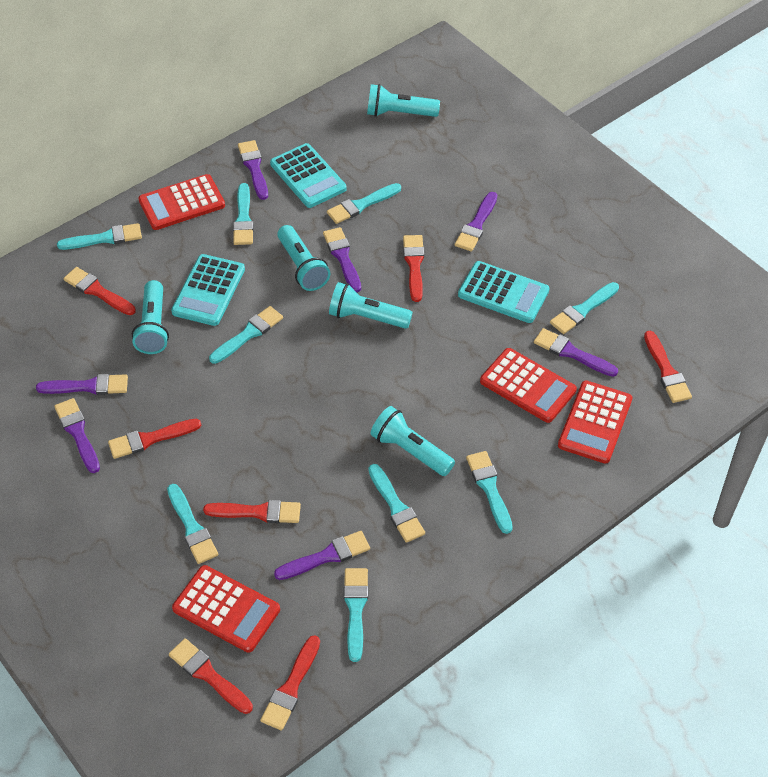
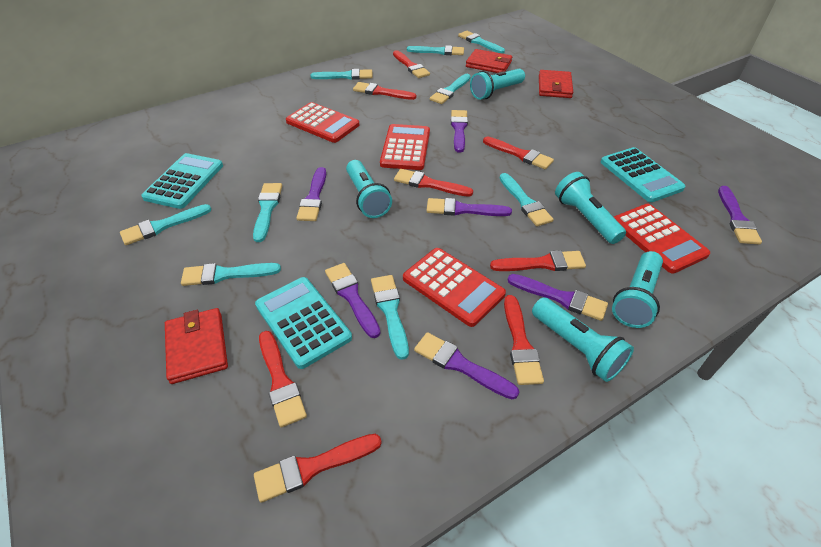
red brush: 7 -> 8
red wallet: 0 -> 3

